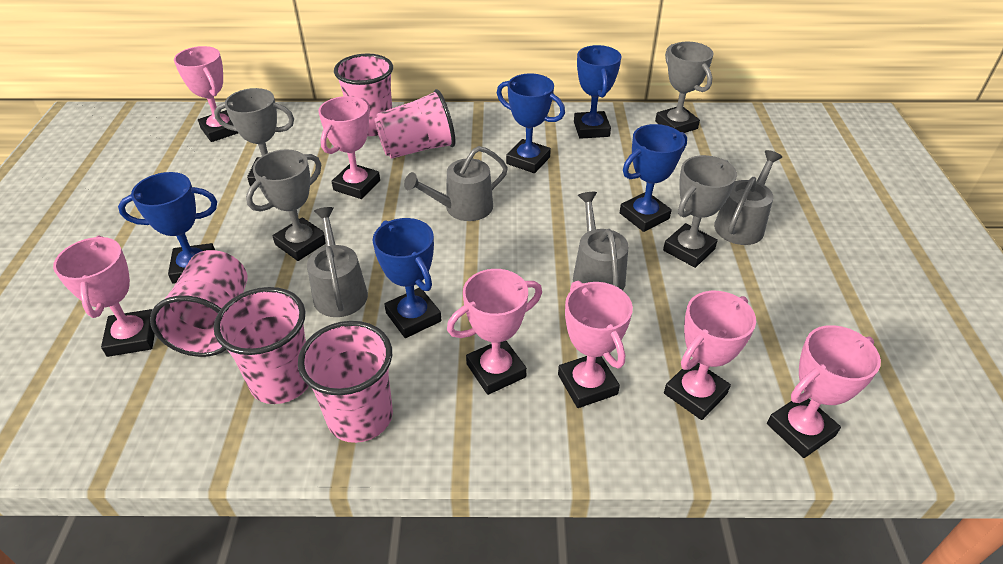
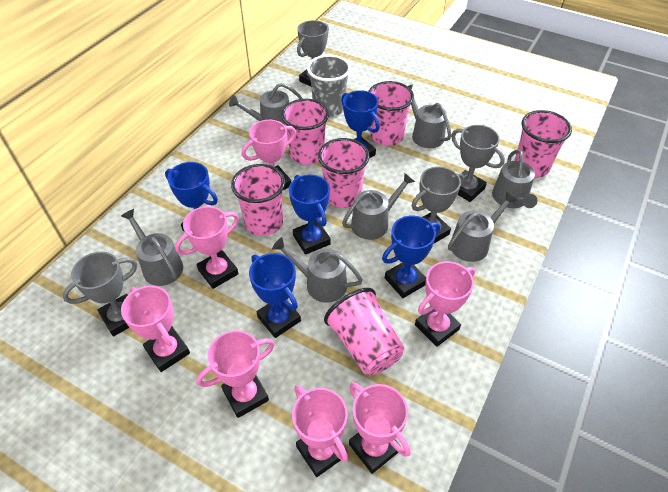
grey cup: 0 -> 1
grey watering can: 4 -> 7
pink cup: 5 -> 6

